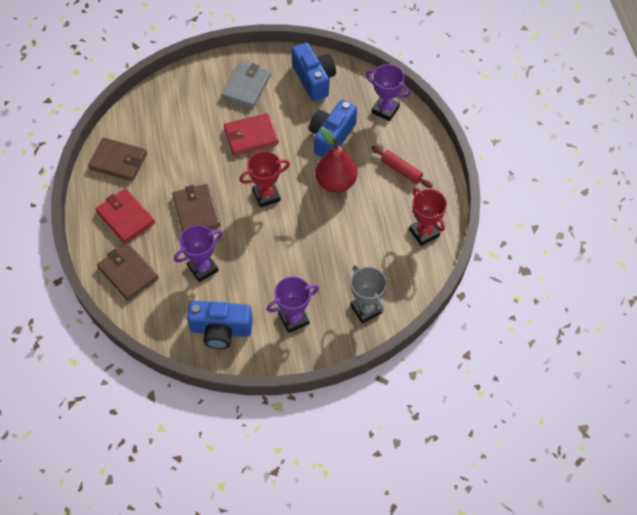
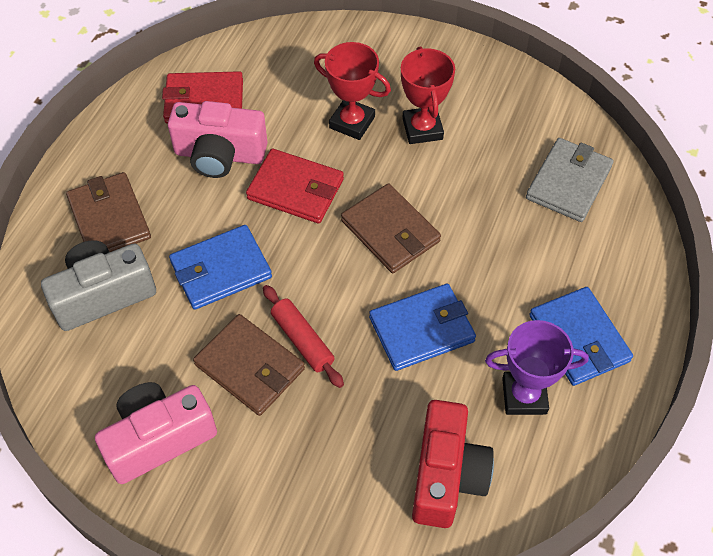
blue camera: 3 -> 0
blue wallet: 0 -> 3
grey camera: 0 -> 1
grey trophy: 1 -> 0
pink camera: 0 -> 2
purple trophy: 3 -> 1
red camera: 0 -> 1
red pear: 1 -> 0

